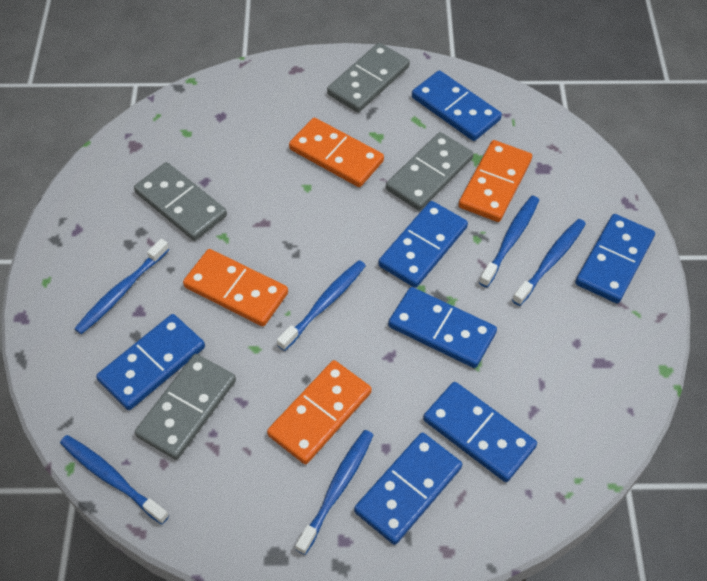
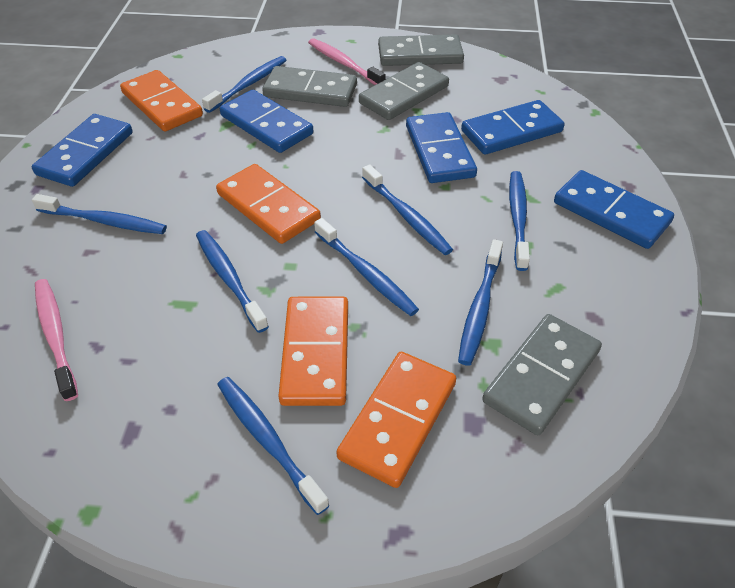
blue domino: 7 -> 5
blue toothbrush: 6 -> 8
pink toothbrush: 0 -> 2

